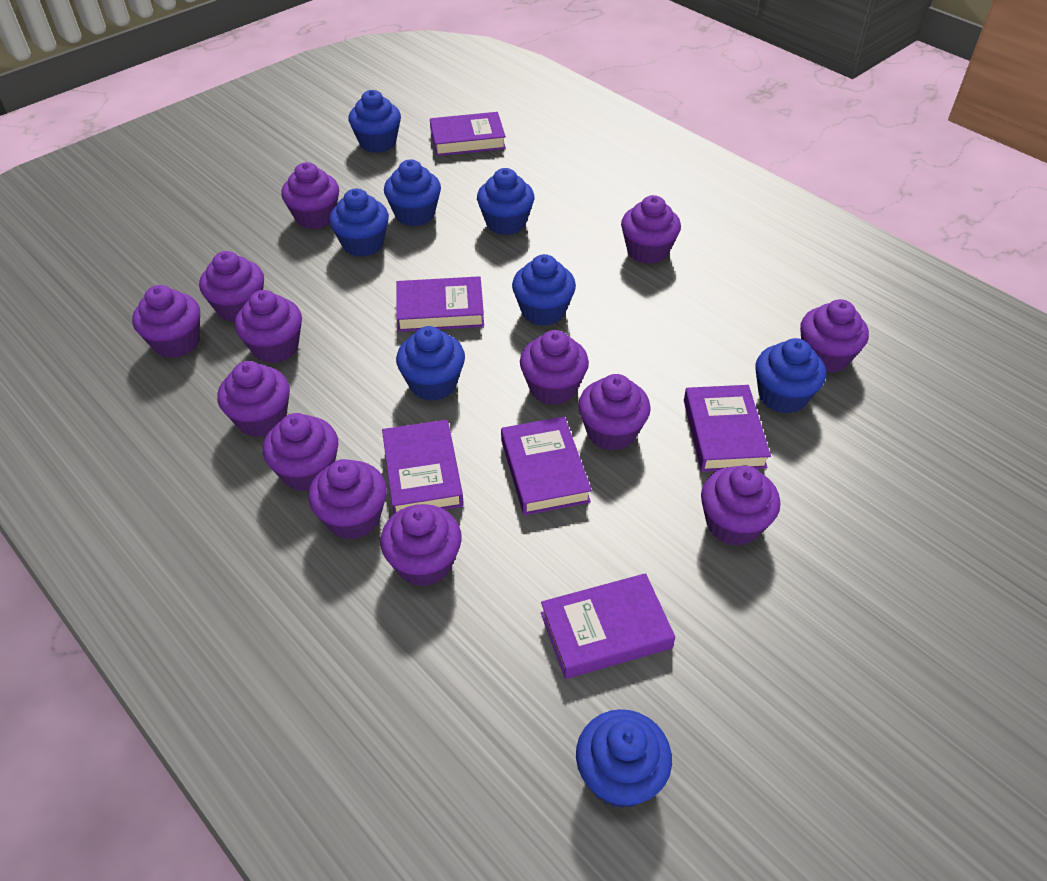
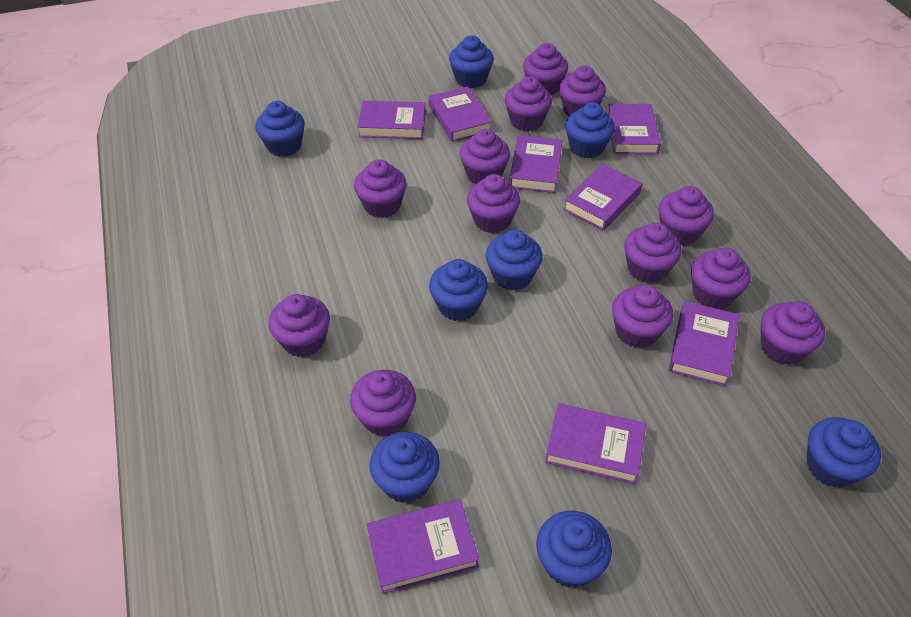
purple book: 6 -> 8

